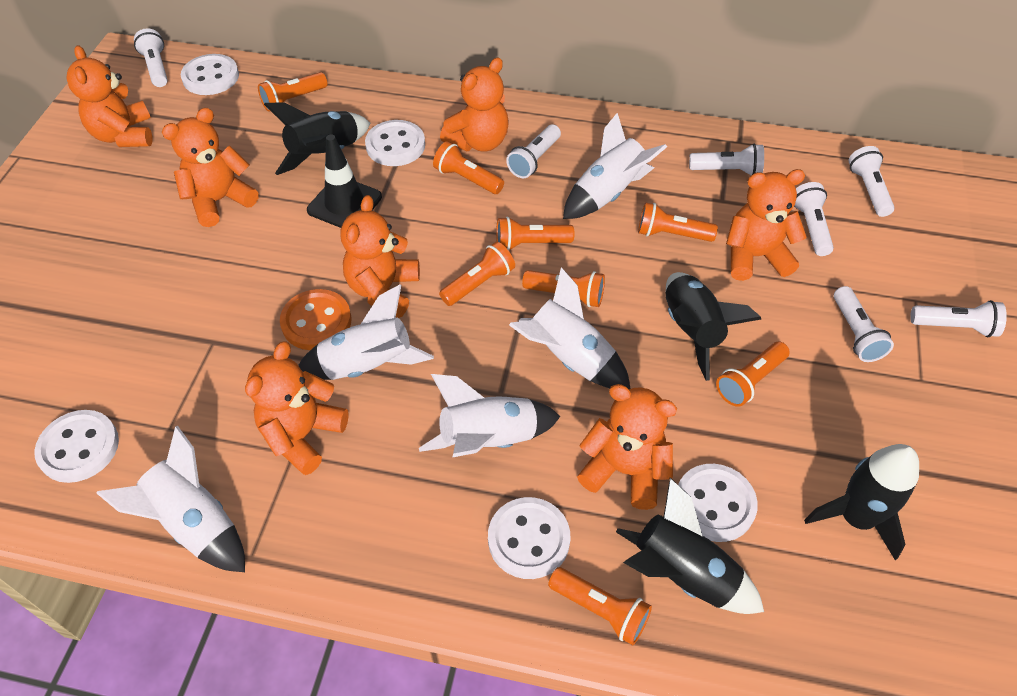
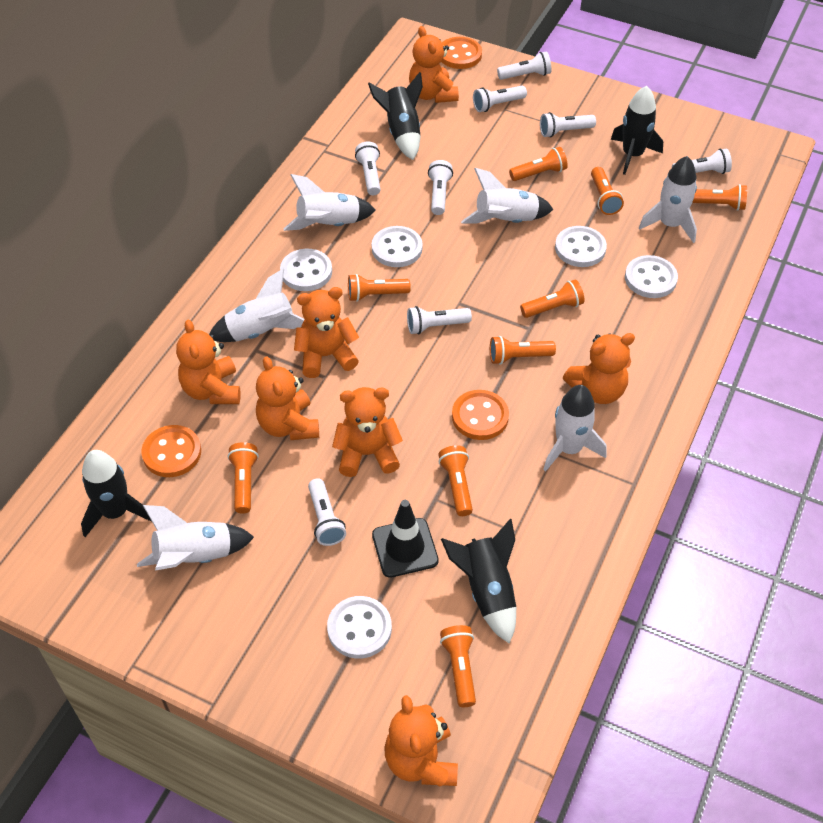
orange button: 1 -> 3
orange flashlight: 8 -> 9
white flashlight: 7 -> 8
white rocket: 5 -> 6

